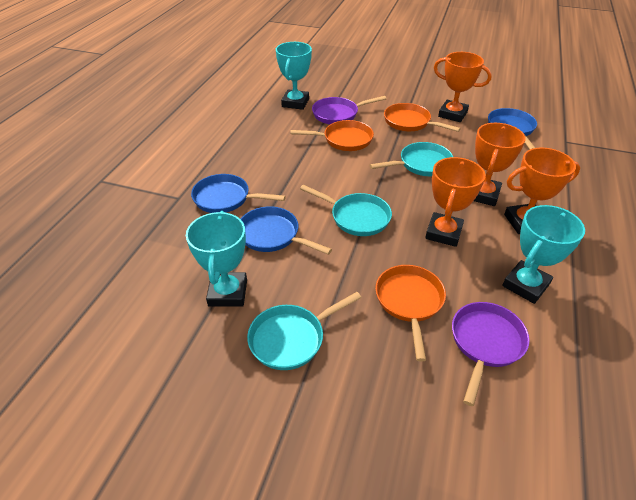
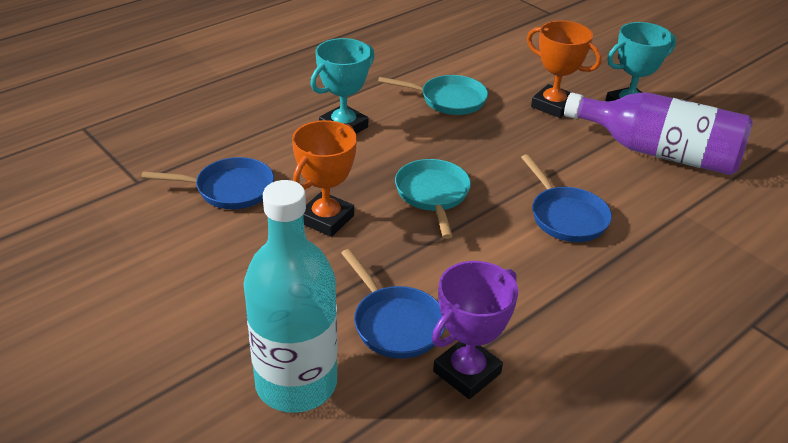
orange pan: 3 -> 0
orange trophy: 4 -> 2
purple bottle: 0 -> 1
purple pan: 2 -> 0
purple trophy: 0 -> 1
turquoise bottle: 0 -> 1
turquoise pan: 3 -> 2
turquoise trophy: 3 -> 2

